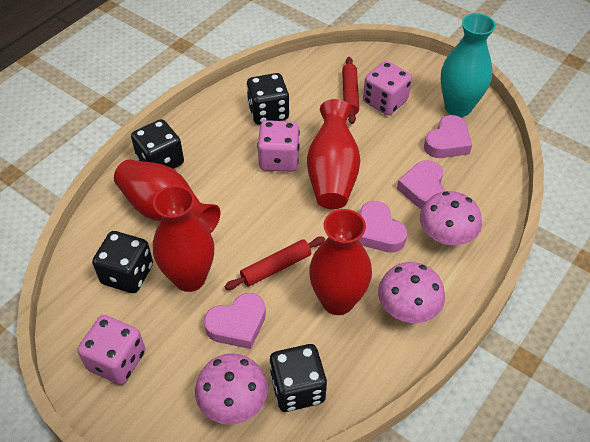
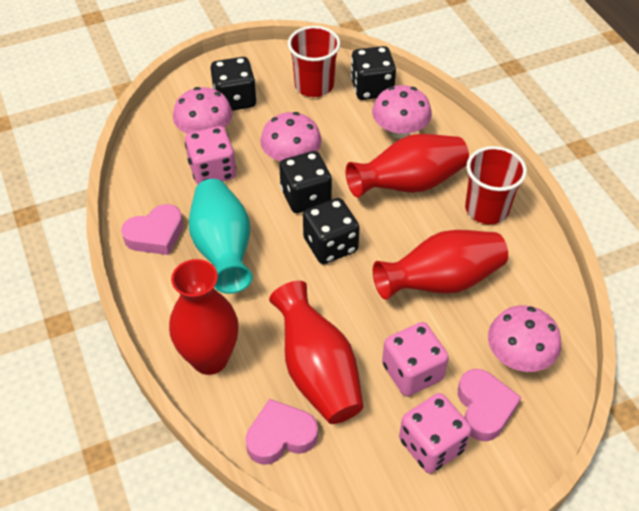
pink heart: 4 -> 3
pink mushroom: 3 -> 4
red cup: 0 -> 2
red rolling pin: 2 -> 0

